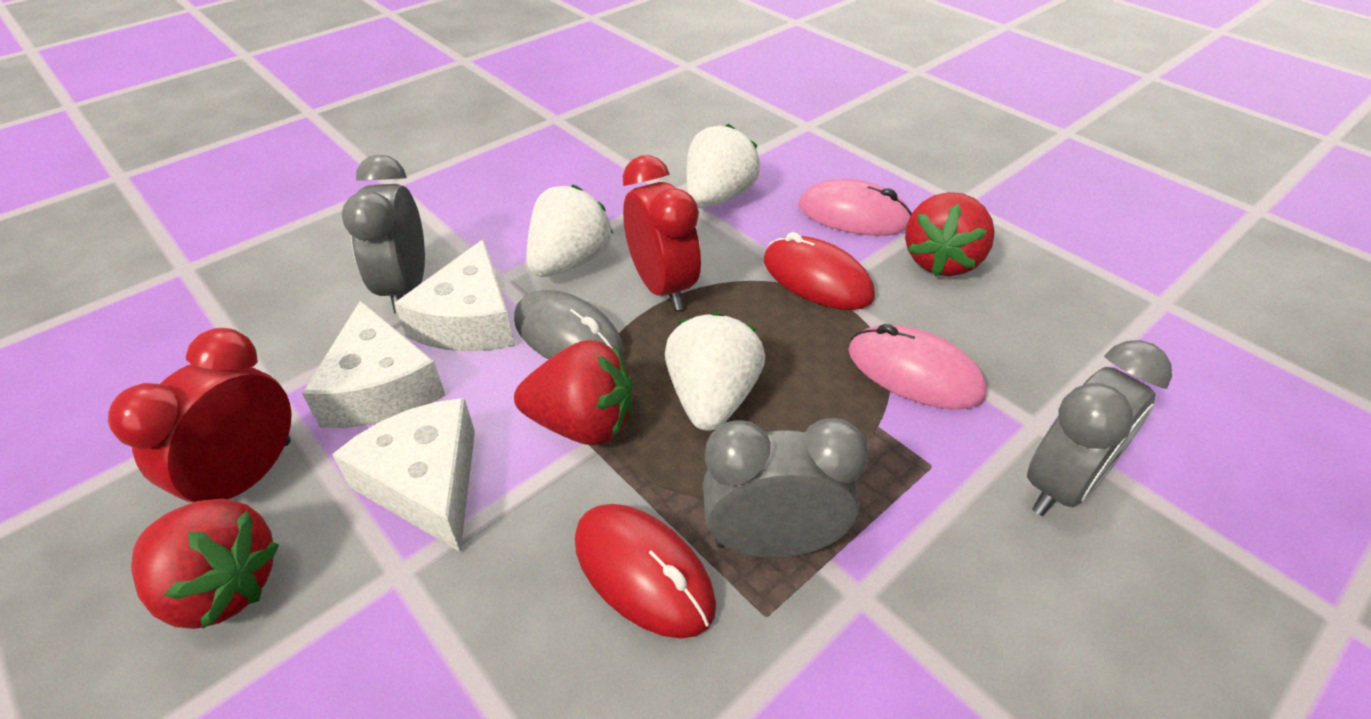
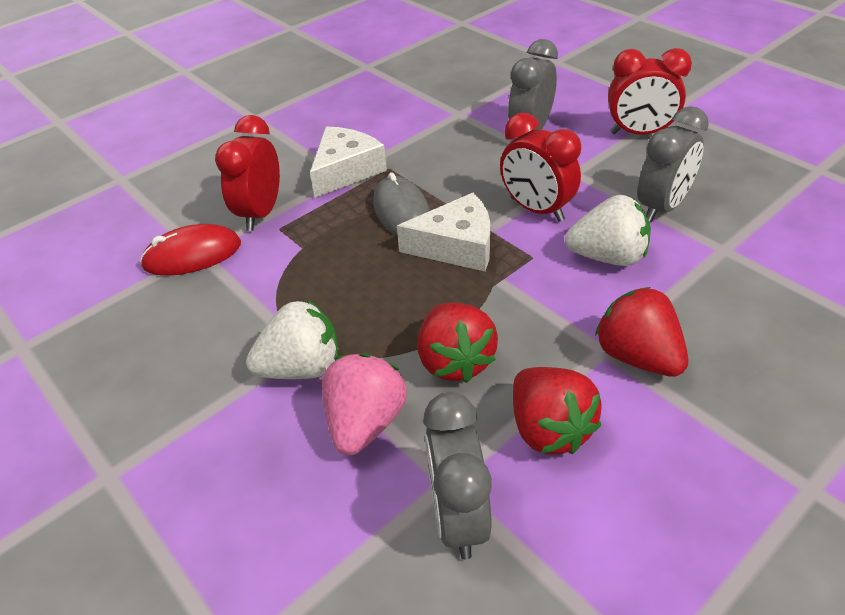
pink mouse: 2 -> 0
pink strawberry: 0 -> 1
red clock: 2 -> 3
red mouse: 2 -> 1
white cheese: 3 -> 2
white strawberry: 3 -> 2

